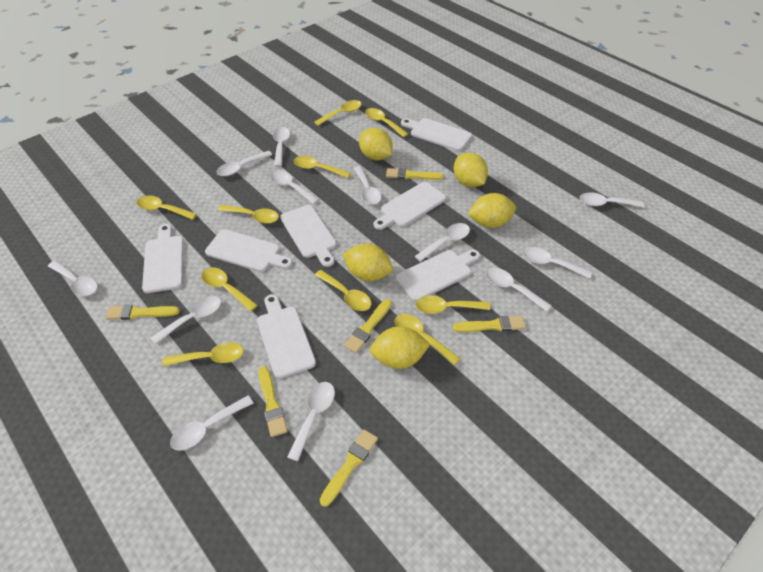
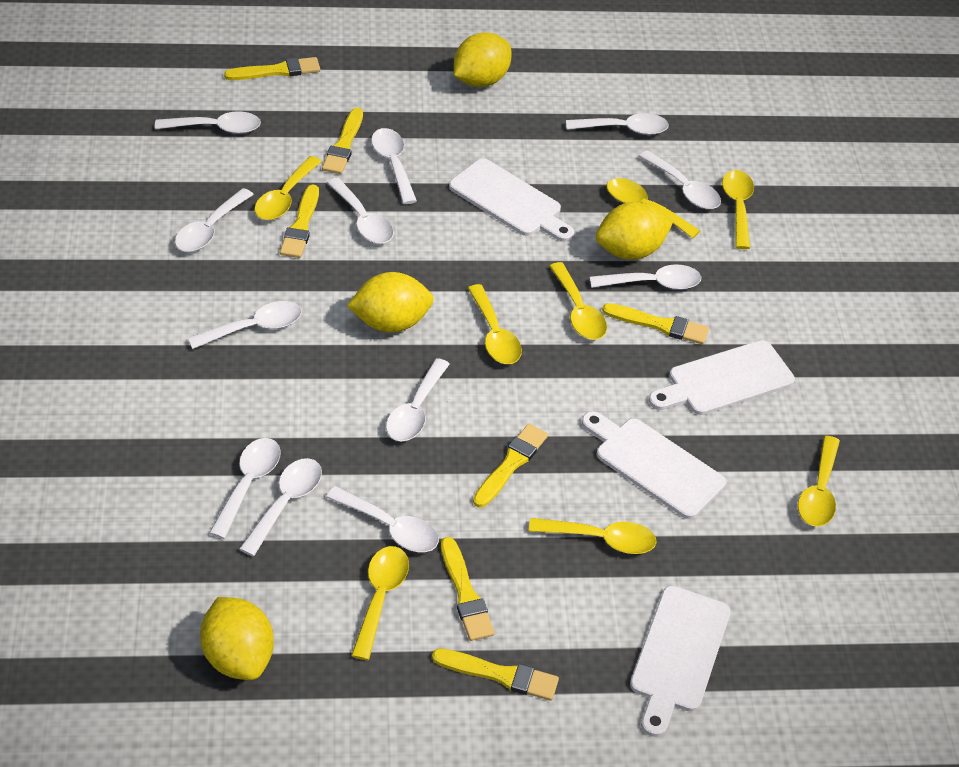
white cutting board: 7 -> 4
yellow brush: 6 -> 7
yellow lemon: 5 -> 4
yellow spoon: 10 -> 8

